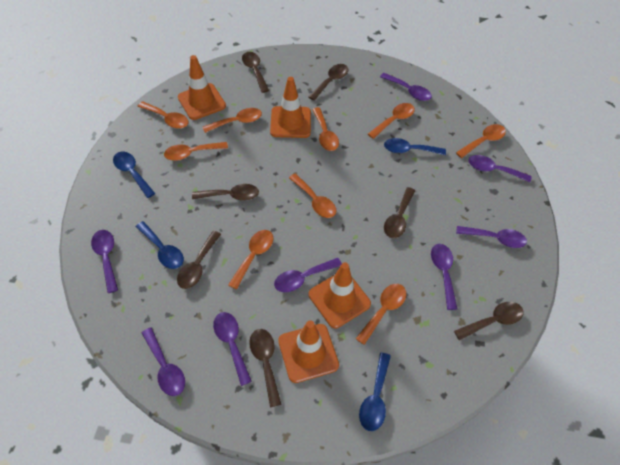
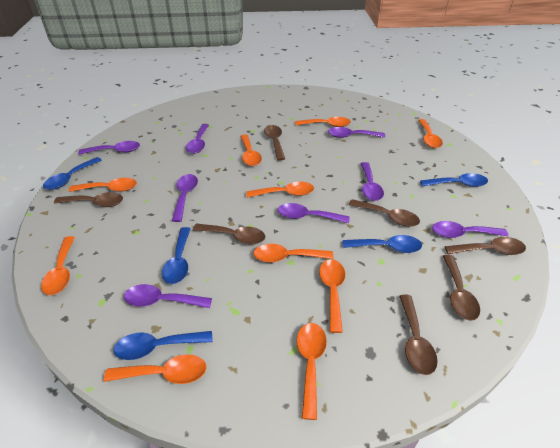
blue spoon: 4 -> 5
orange spoon: 9 -> 10
orange traffic cone: 4 -> 0

